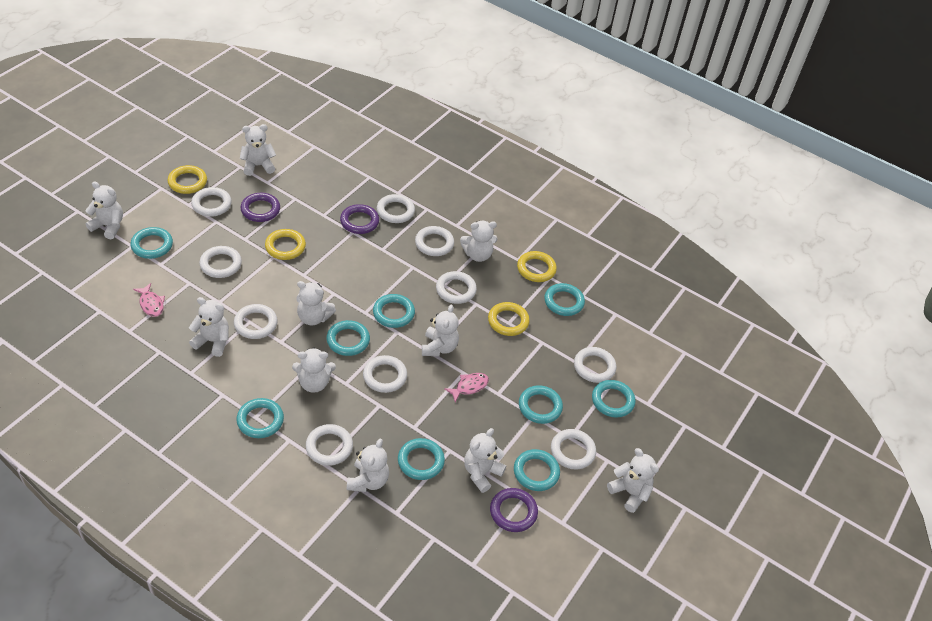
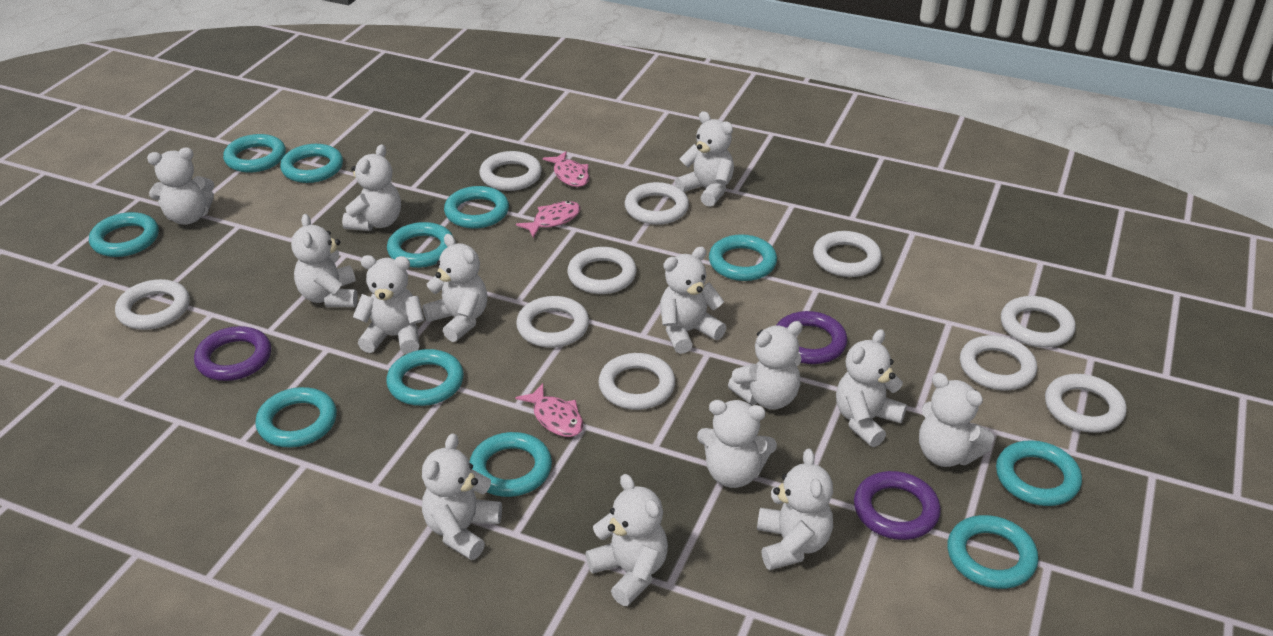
pink fish: 2 -> 3
turquoise ring: 9 -> 11
white teddy bear: 10 -> 14
yellow ring: 4 -> 0

